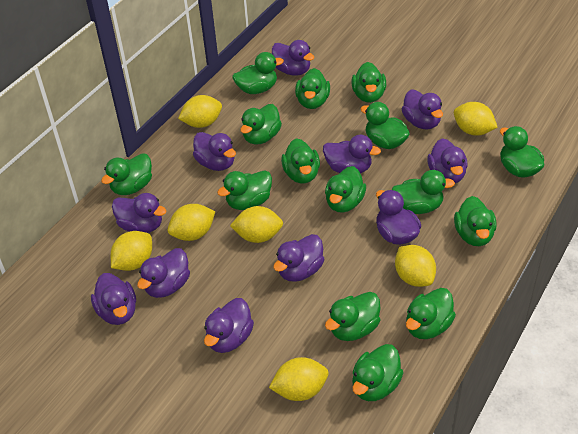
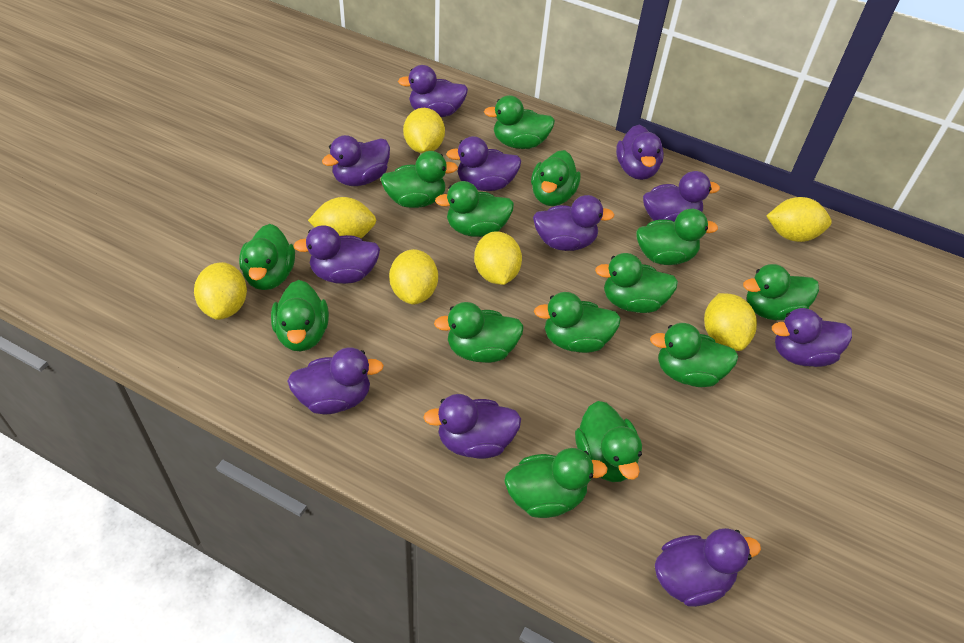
green duck: 15 -> 14

